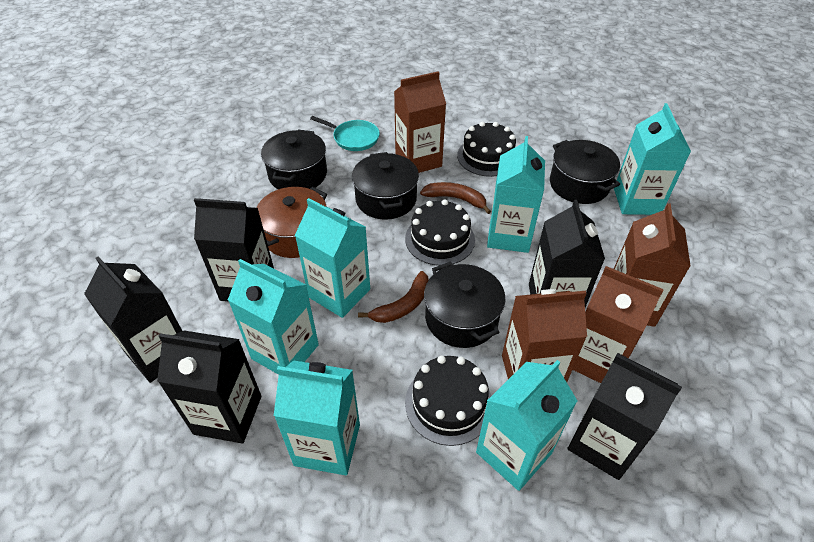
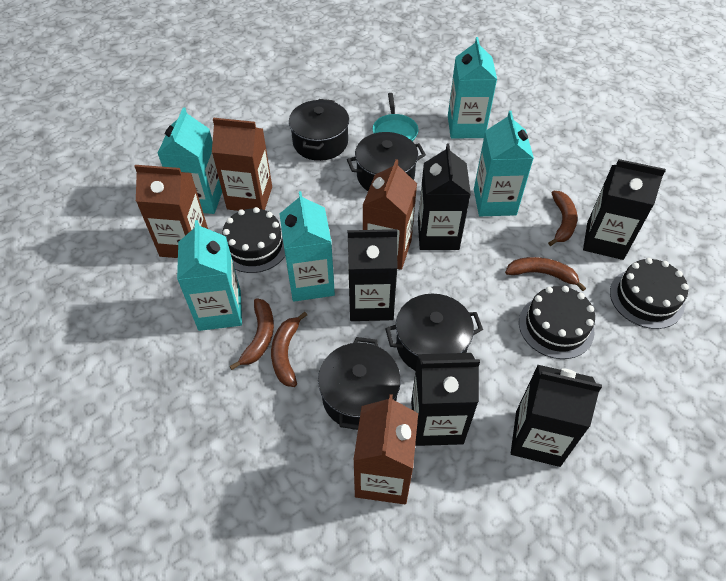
brown banana: 2 -> 4
brown pot: 1 -> 0
turquoise carton: 6 -> 5

